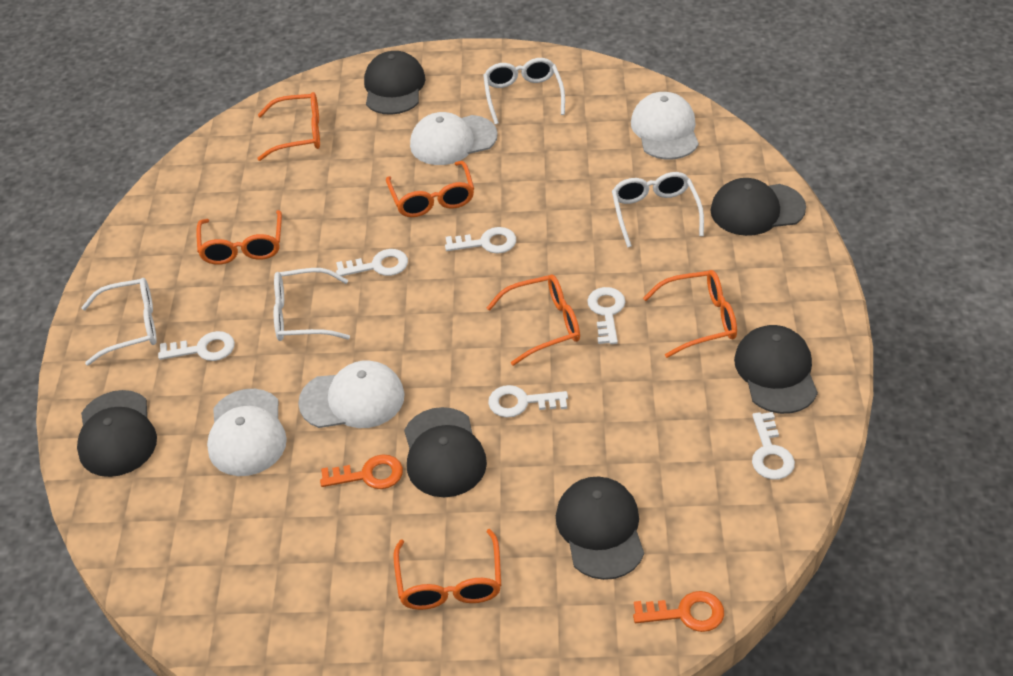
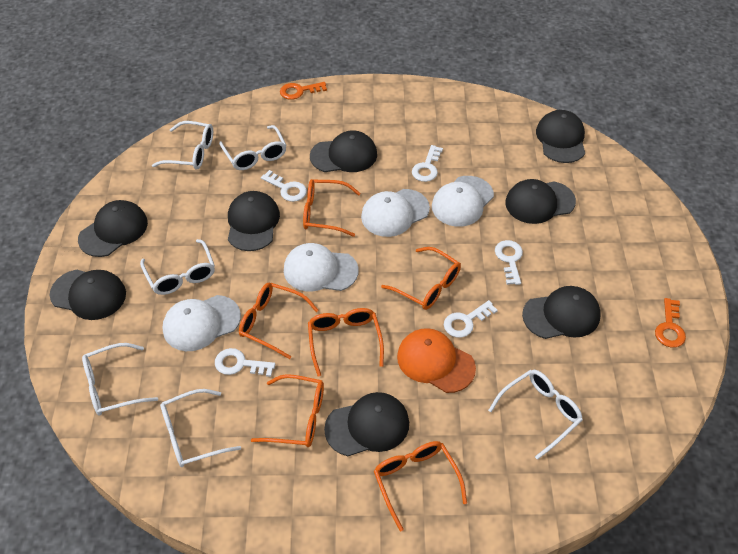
black cap: 6 -> 8
orange cap: 0 -> 1
white glasses: 4 -> 6
white key: 6 -> 5

